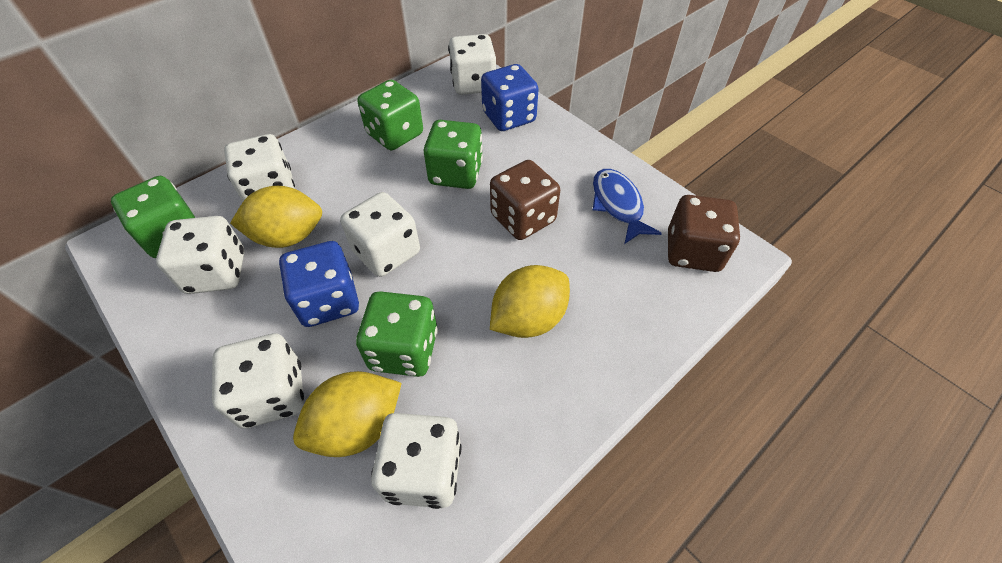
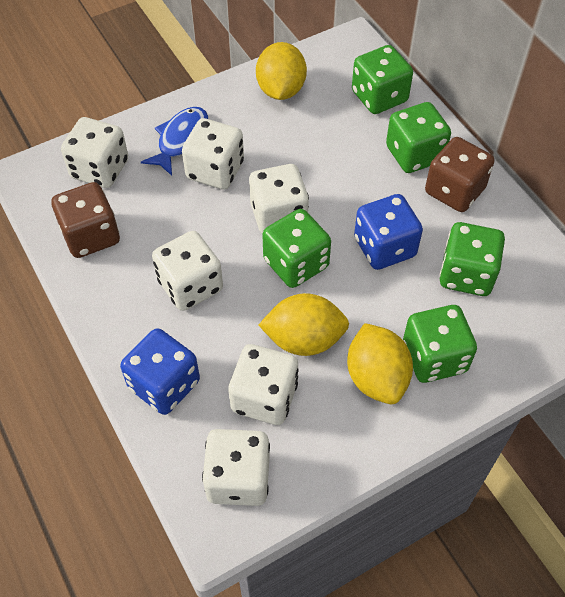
green dice: 4 -> 5

